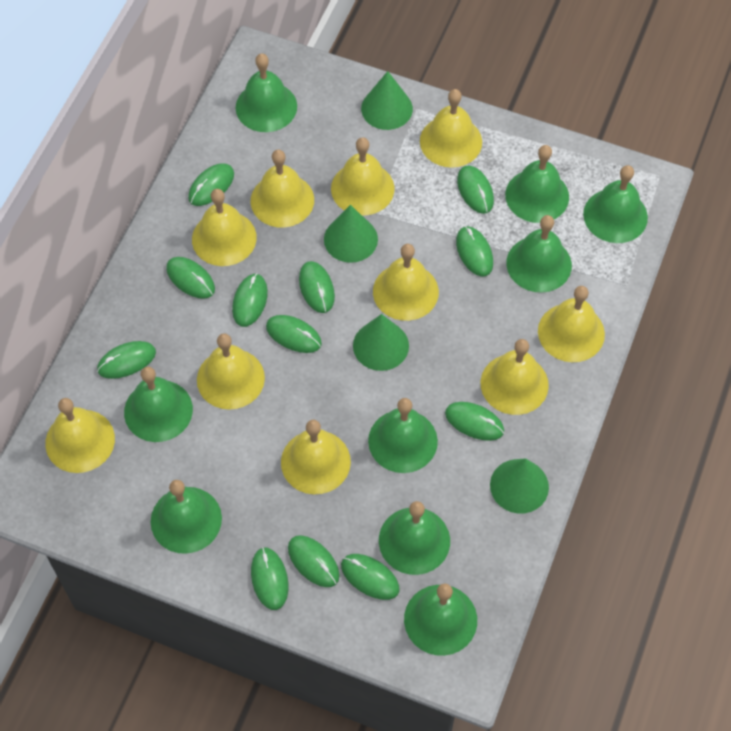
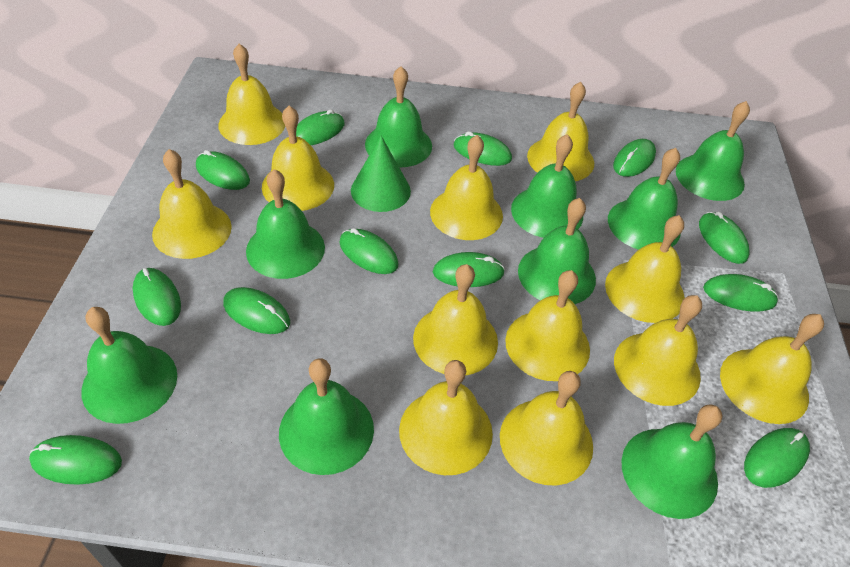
green cone: 4 -> 1
yellow bell: 10 -> 12

